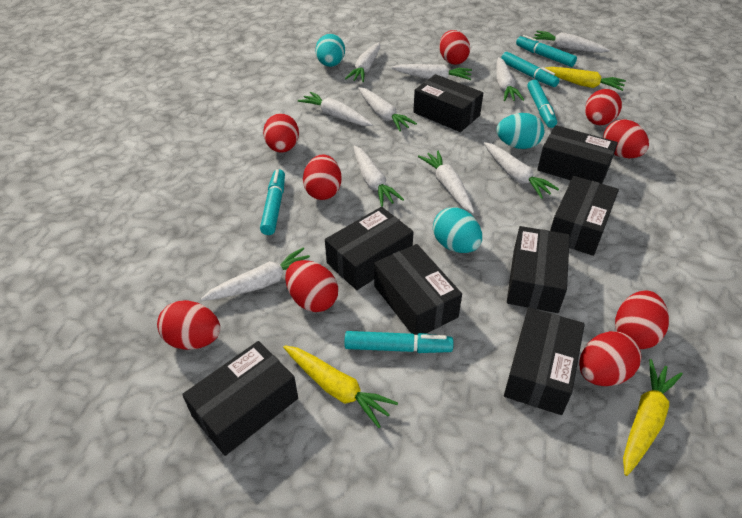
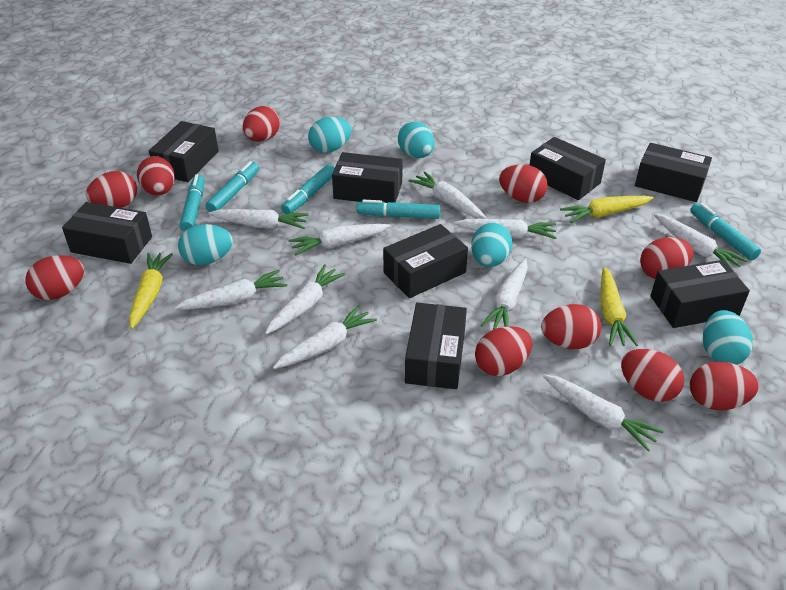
red egg: 9 -> 10
turquoise egg: 3 -> 5

